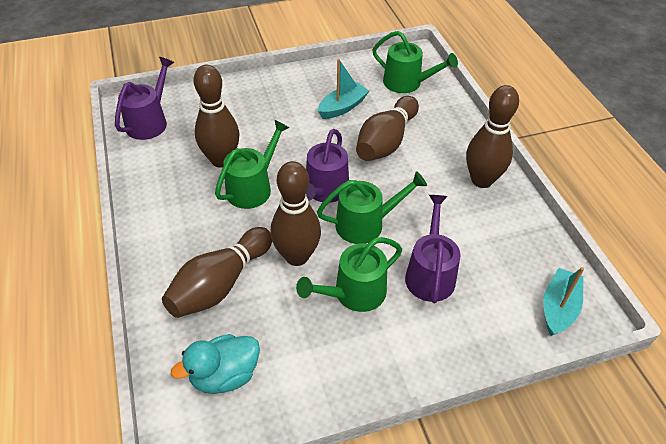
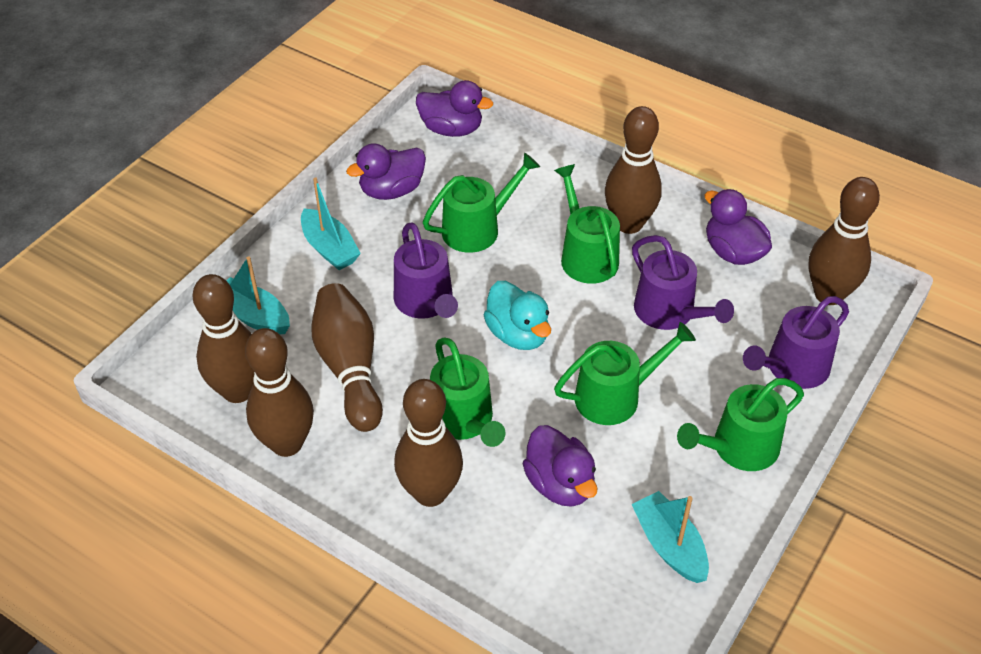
brown bowling pin: 5 -> 6
green watering can: 4 -> 5
purple duck: 0 -> 4
turquoise boat: 2 -> 3

